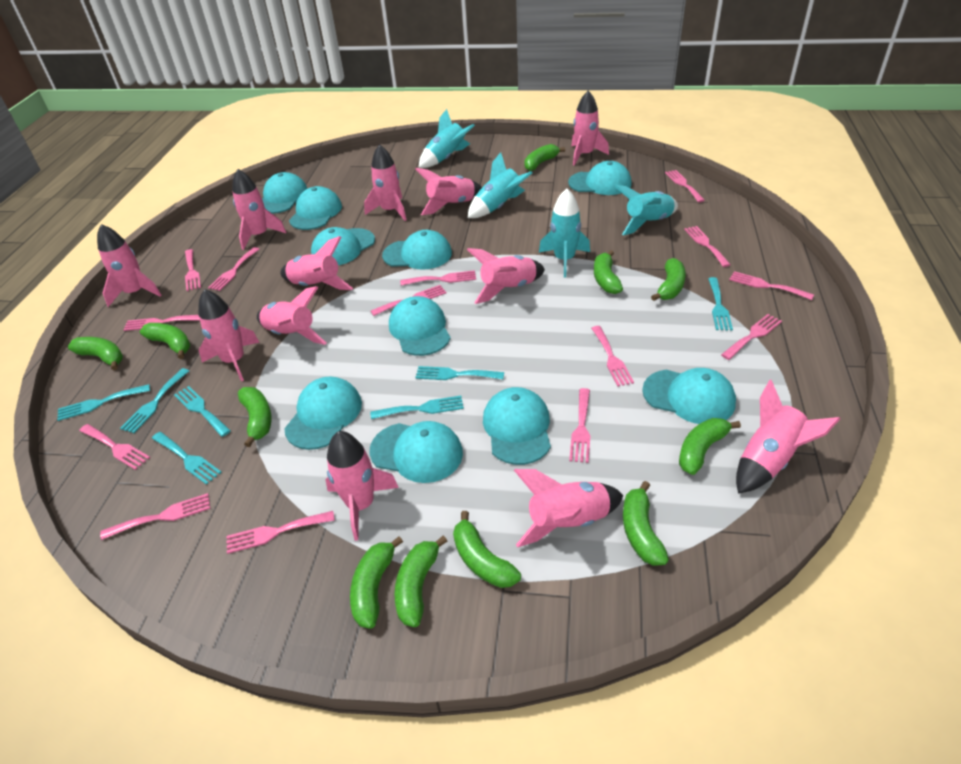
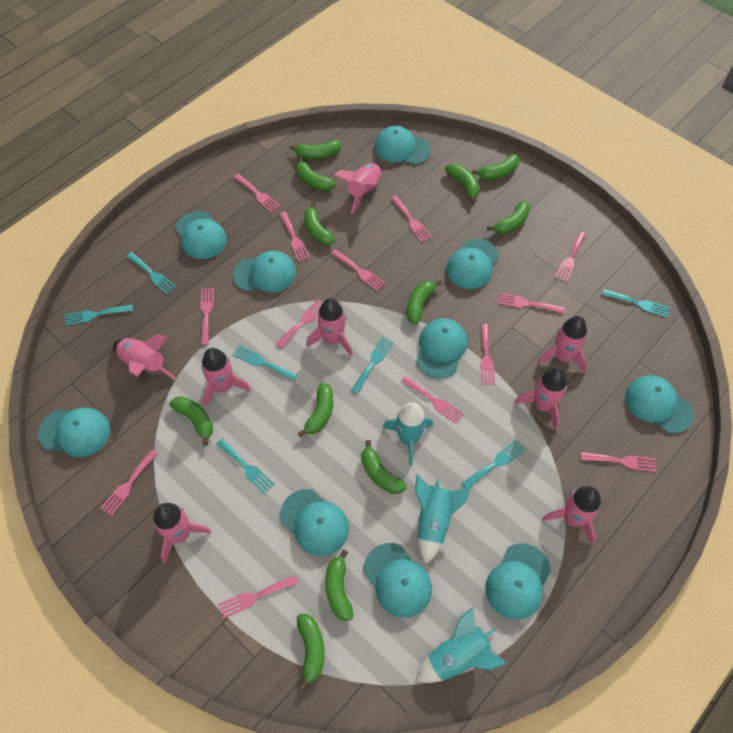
green banana: 11 -> 12
pink fork: 14 -> 13
pink rocket: 12 -> 8
turquoise rocket: 4 -> 3

